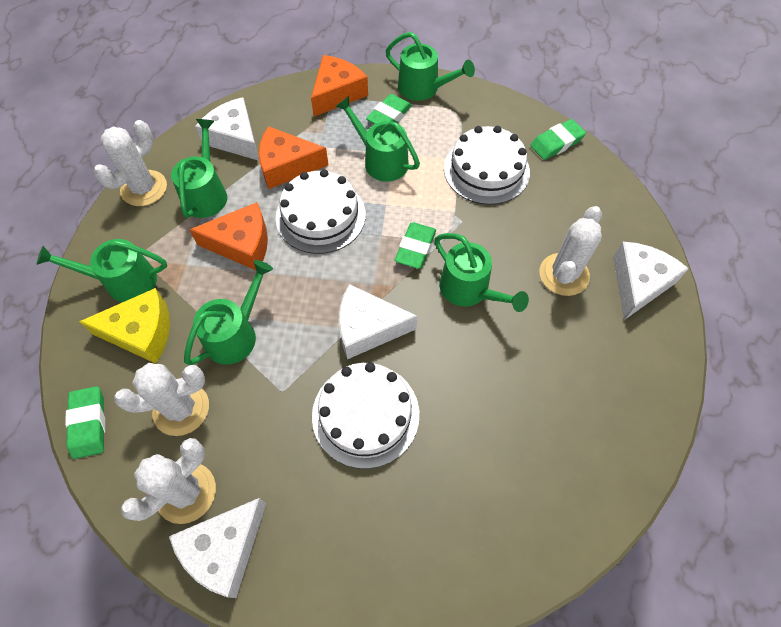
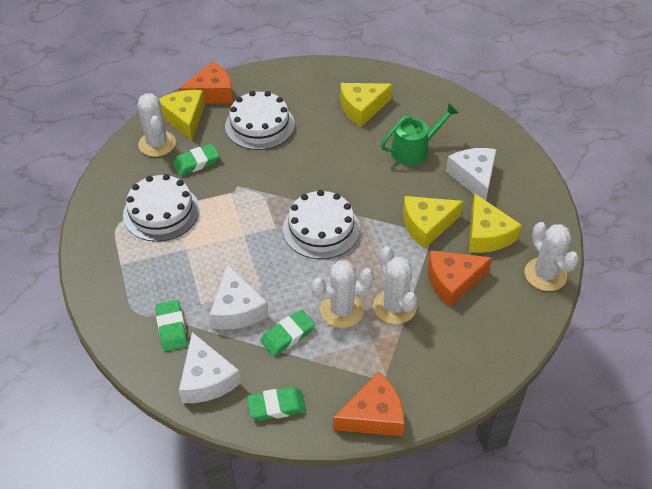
green watering can: 6 -> 1
white cheese: 4 -> 3
yellow cheese: 1 -> 4

